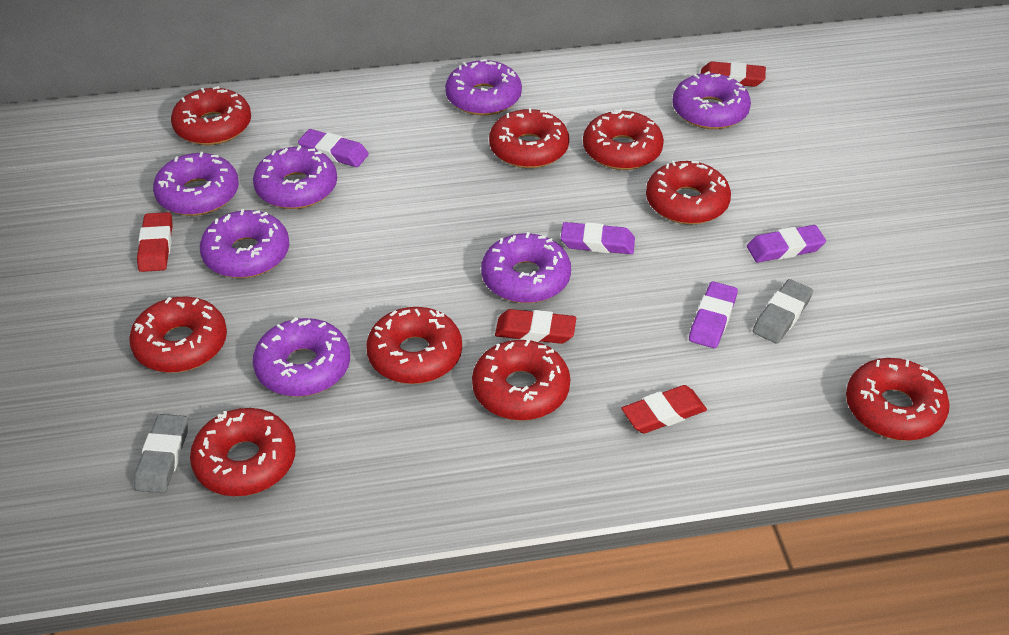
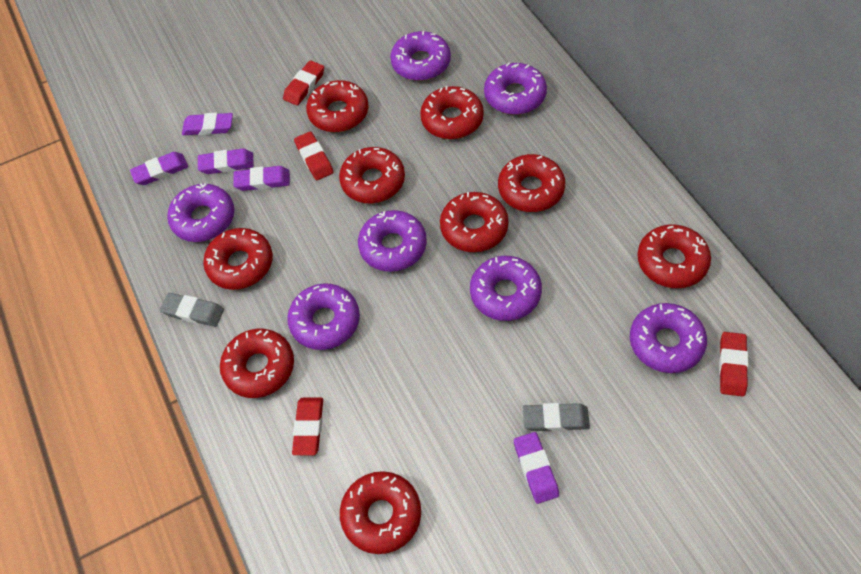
purple eraser: 4 -> 5

